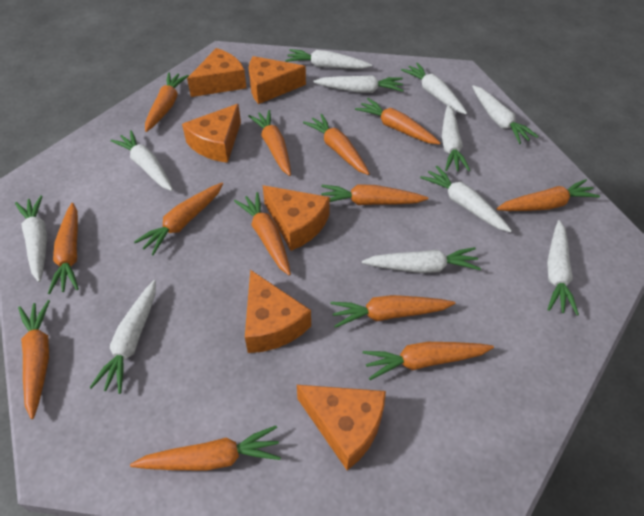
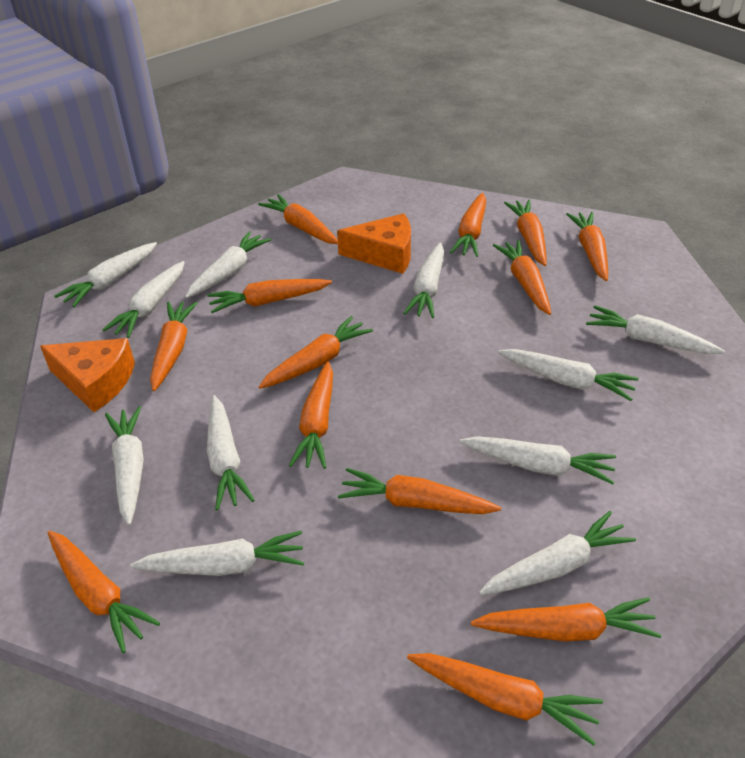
orange cheese: 6 -> 2

